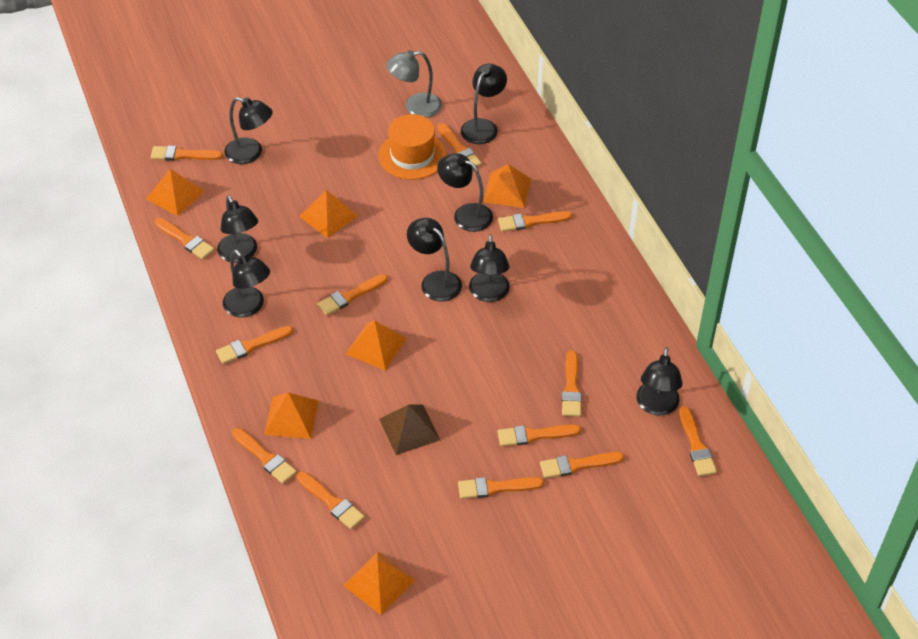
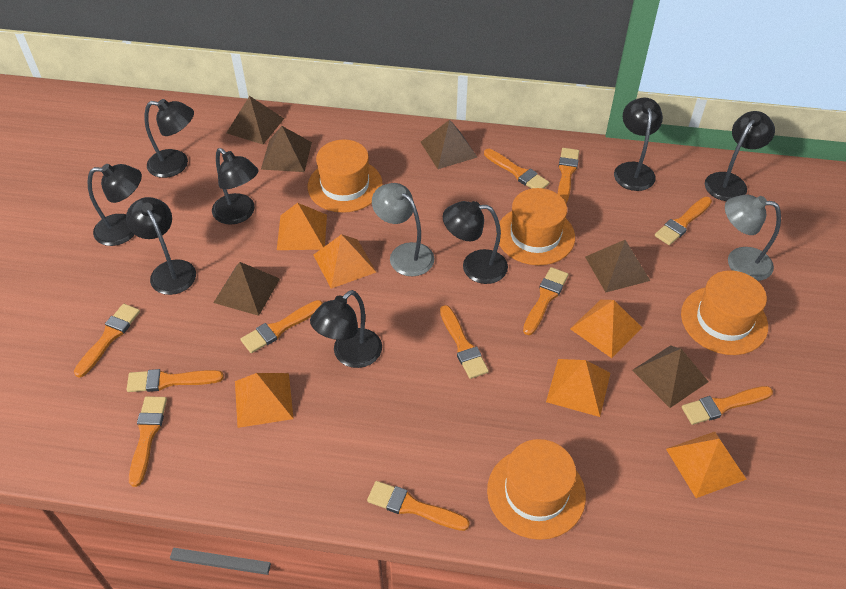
brown pyramid: 1 -> 6
grey lamp: 1 -> 2
orange brush: 13 -> 11
orange hat: 1 -> 4

